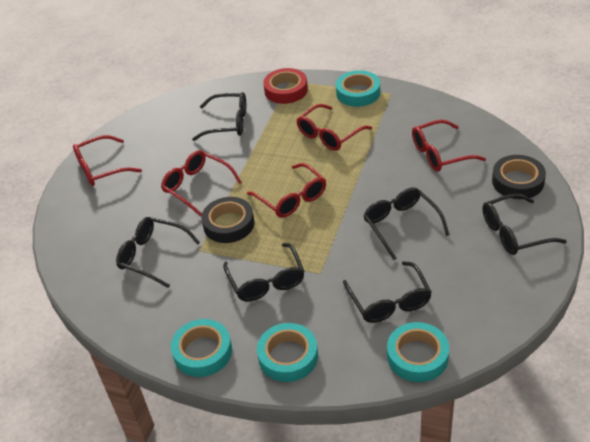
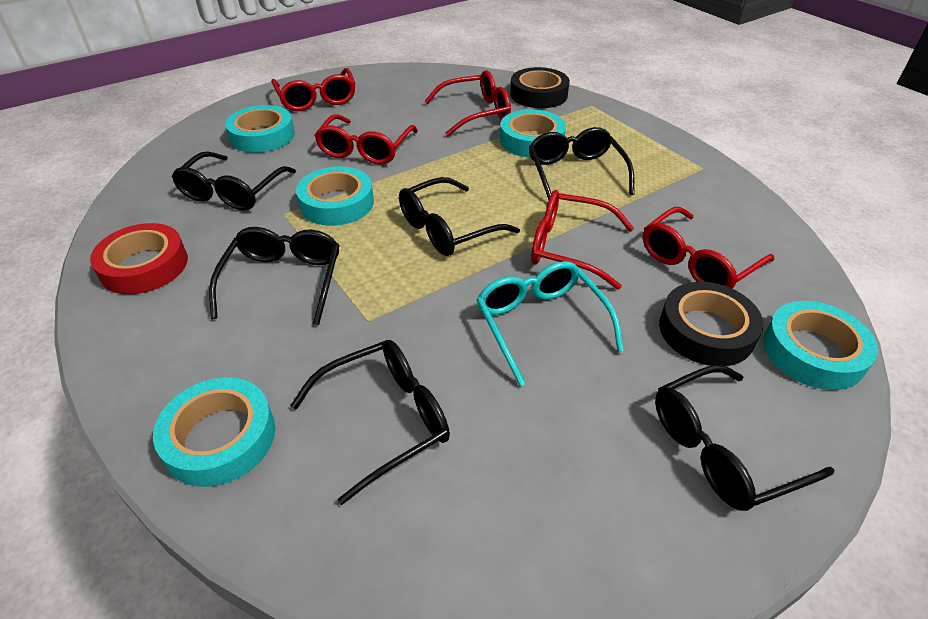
turquoise glasses: 0 -> 1
turquoise tape: 4 -> 5

